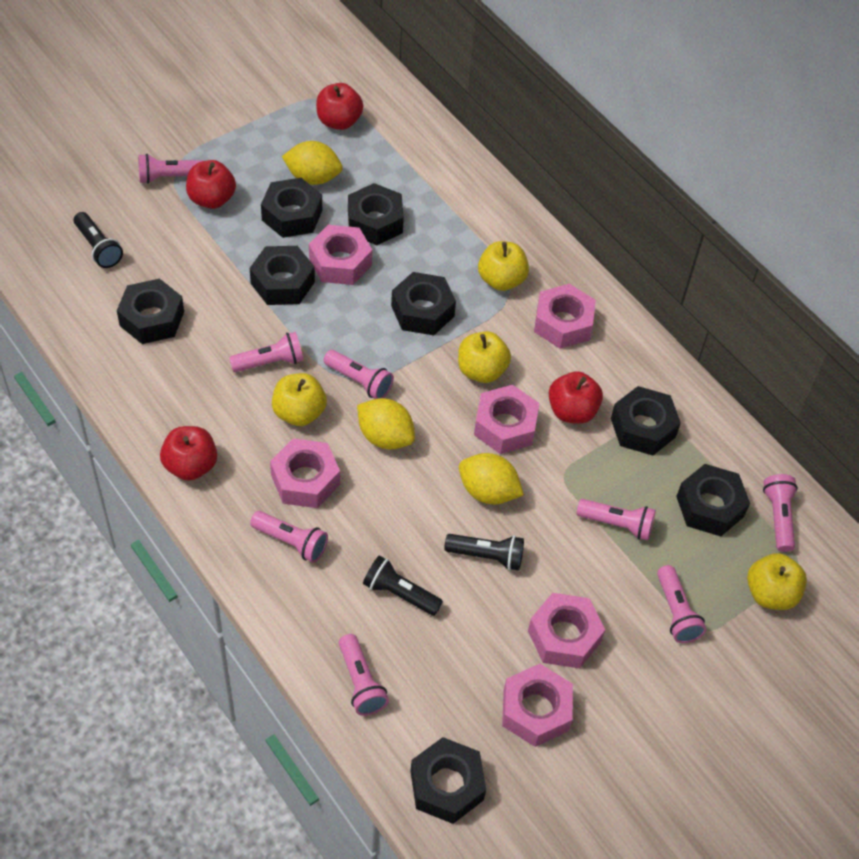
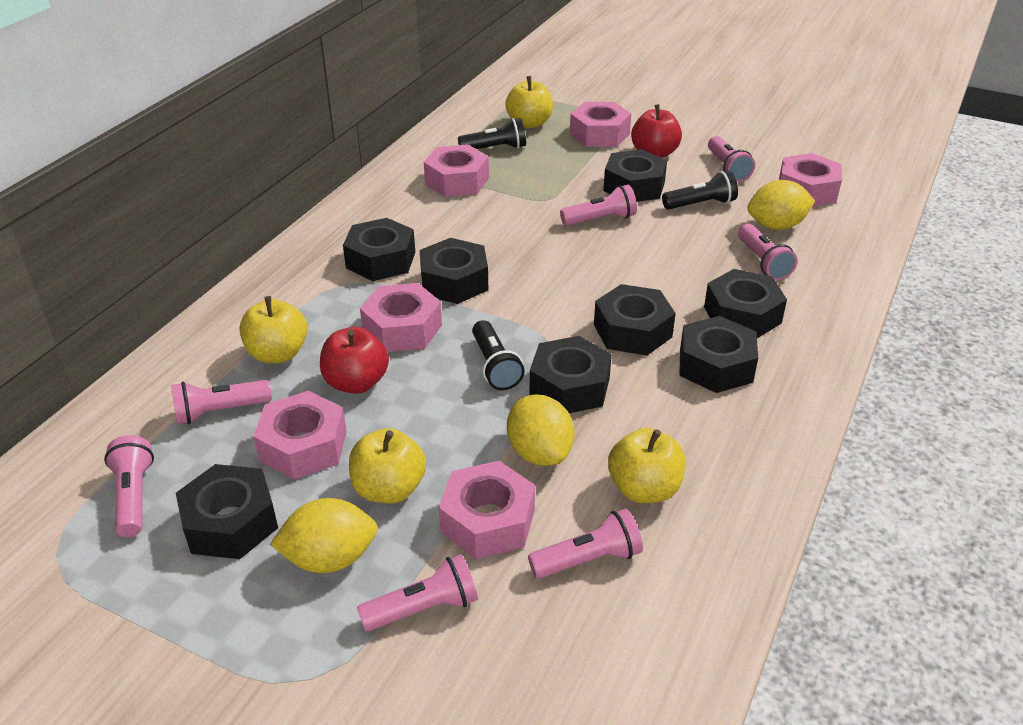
pink flashlight: 8 -> 7
red apple: 4 -> 2

